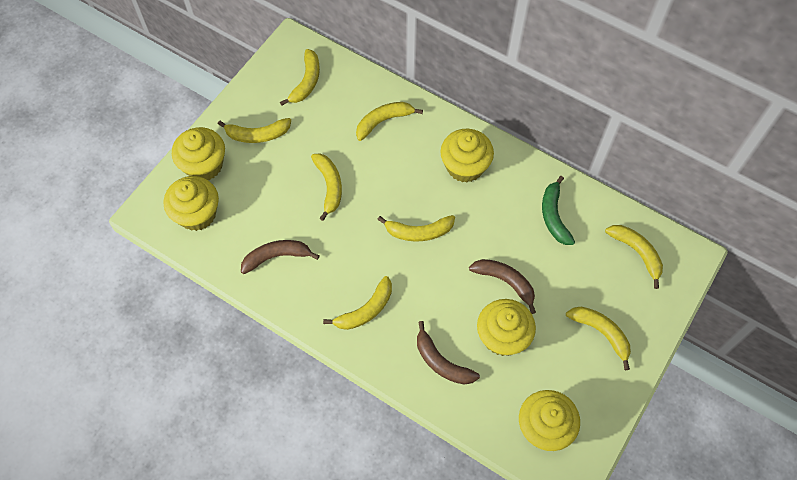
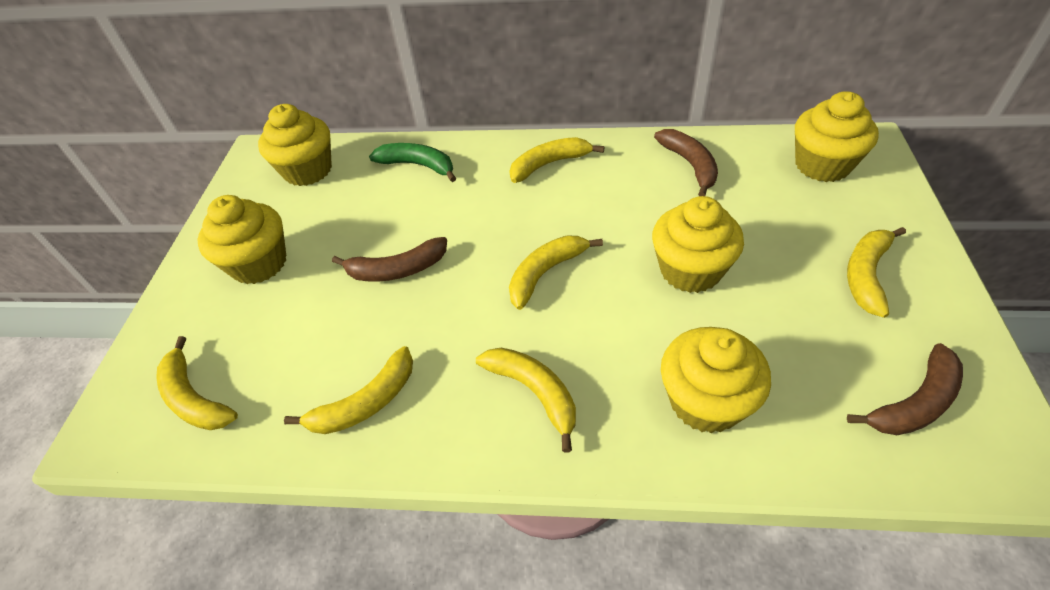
yellow banana: 8 -> 6

